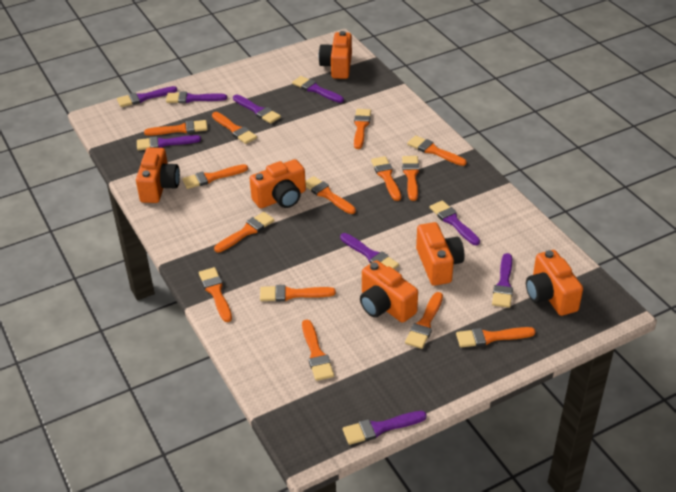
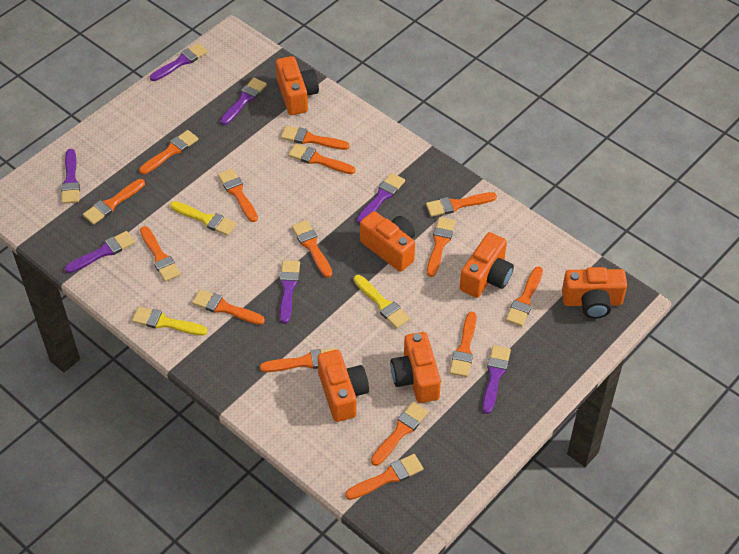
orange brush: 14 -> 15
purple brush: 9 -> 7
yellow brush: 0 -> 3

